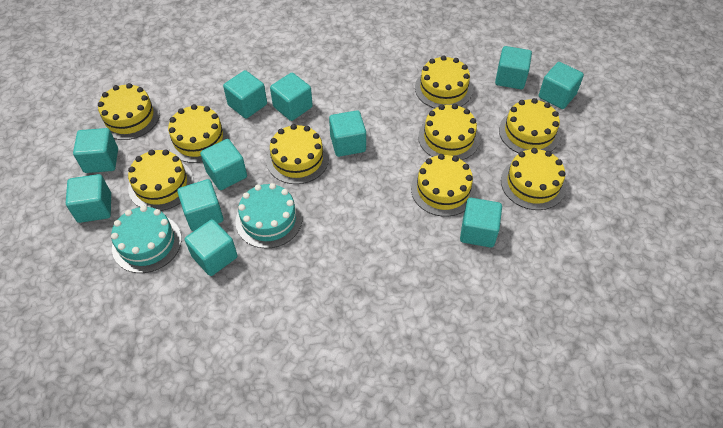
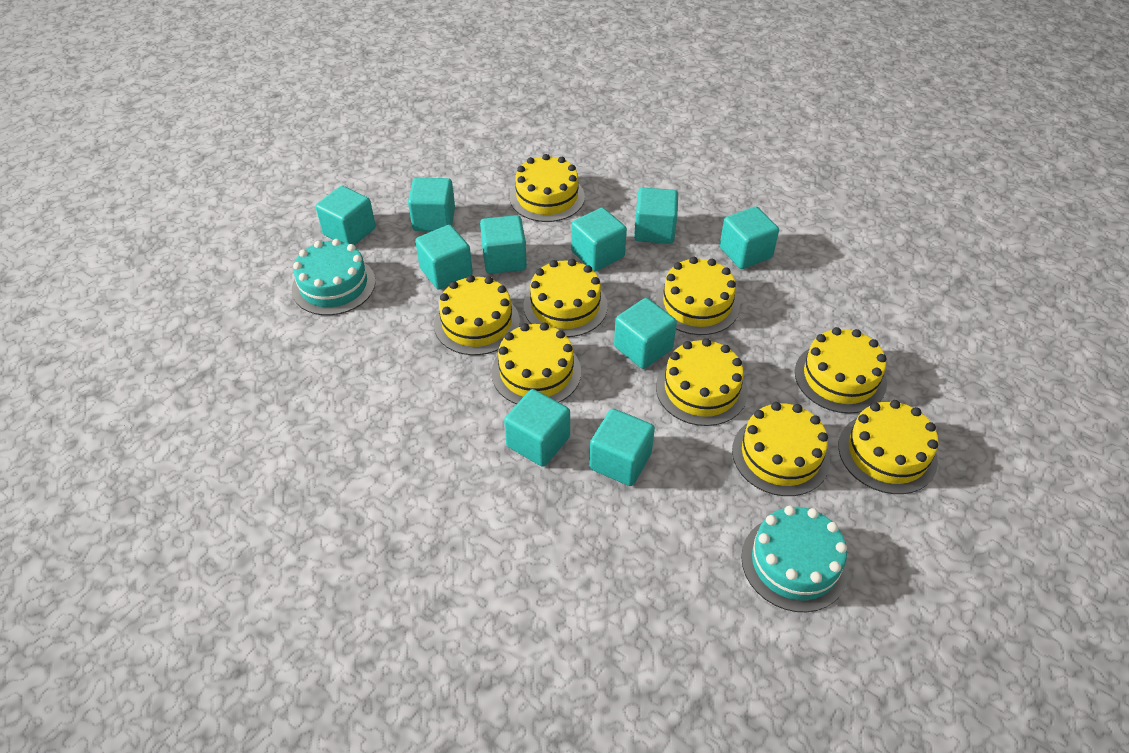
turquoise cube: 11 -> 10

